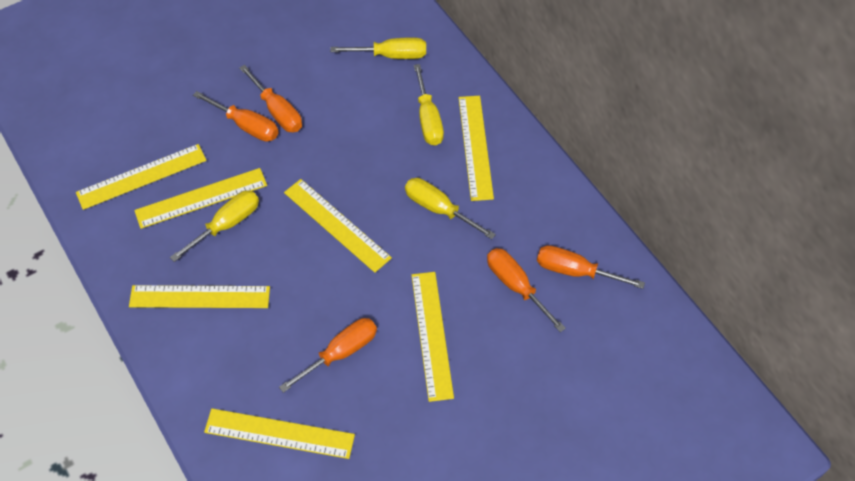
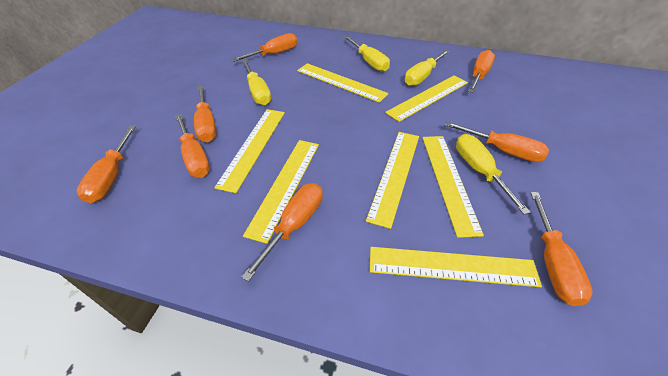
orange screwdriver: 5 -> 8

